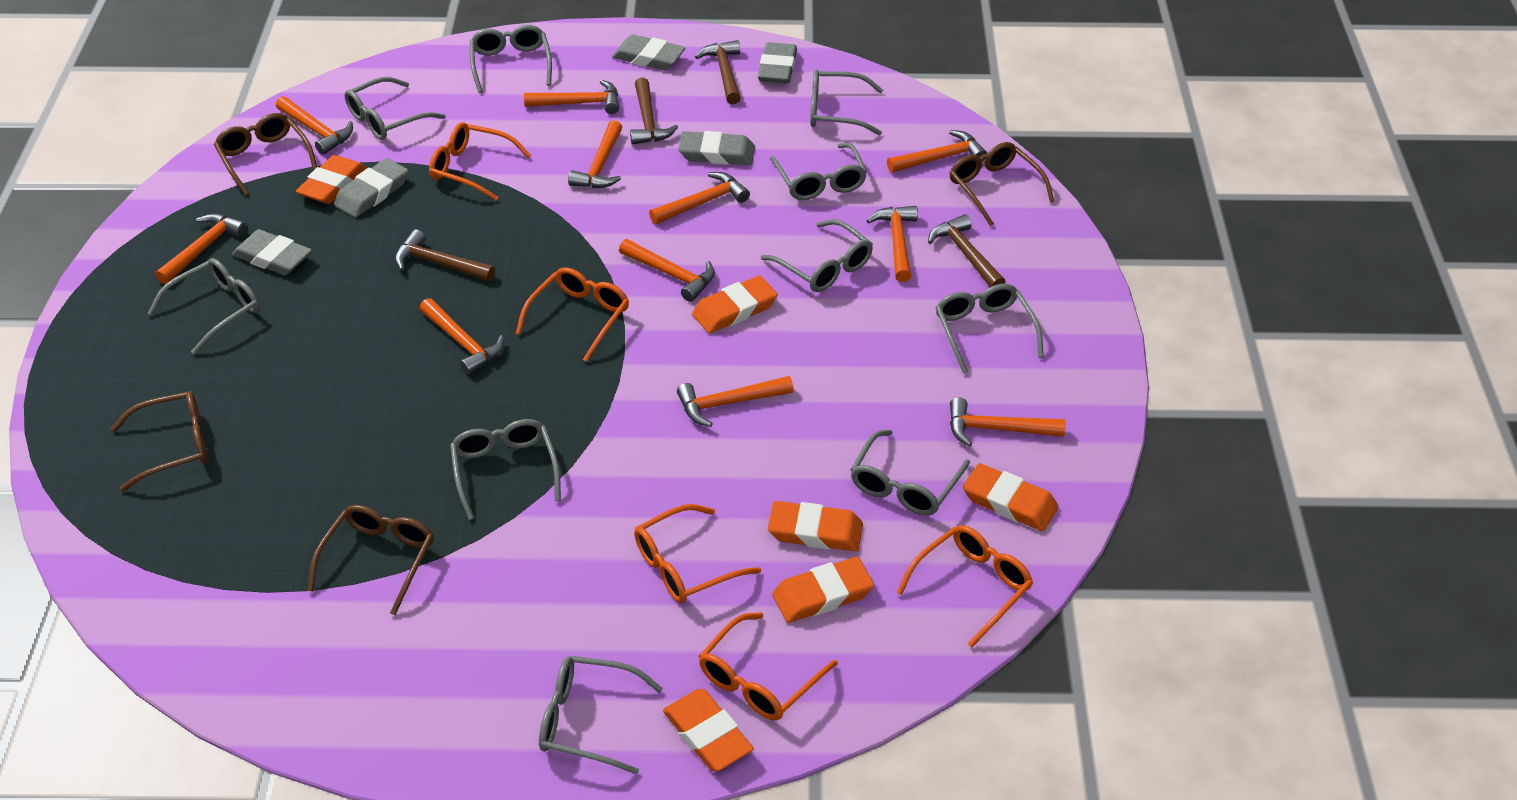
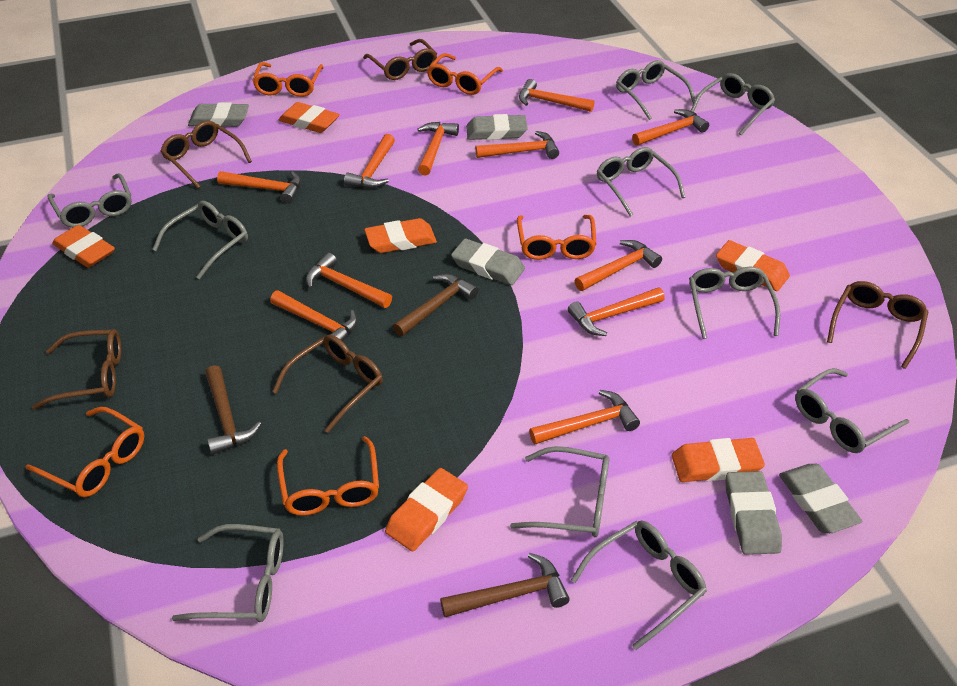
brown glasses: 4 -> 5
brown hammer: 4 -> 3

